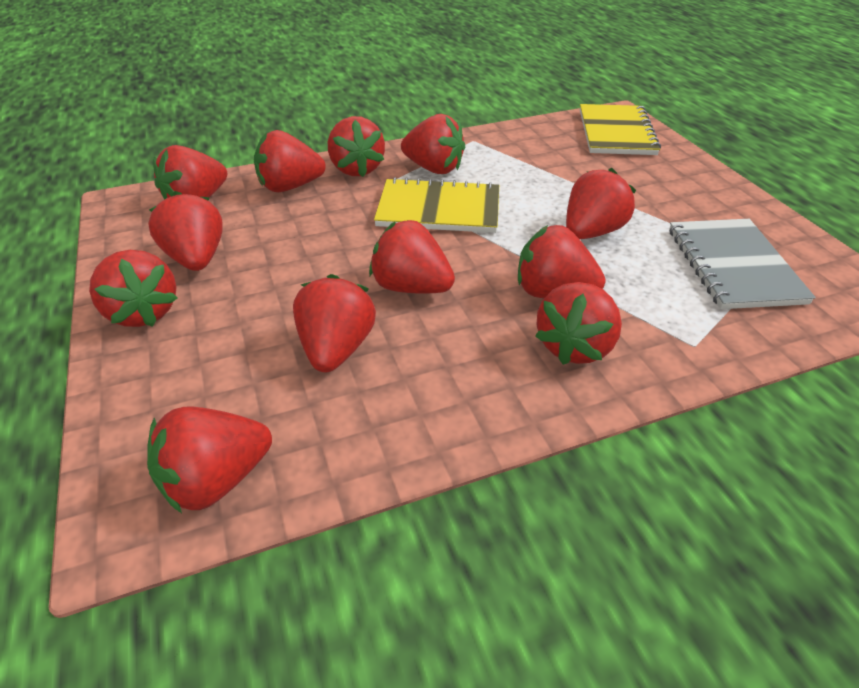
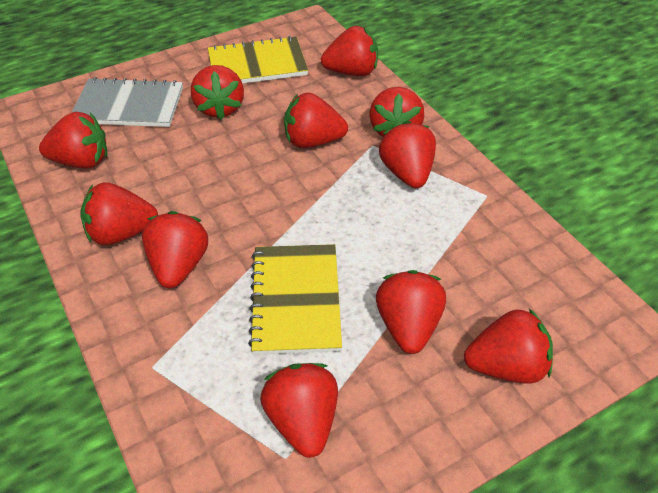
red strawberry: 12 -> 11

